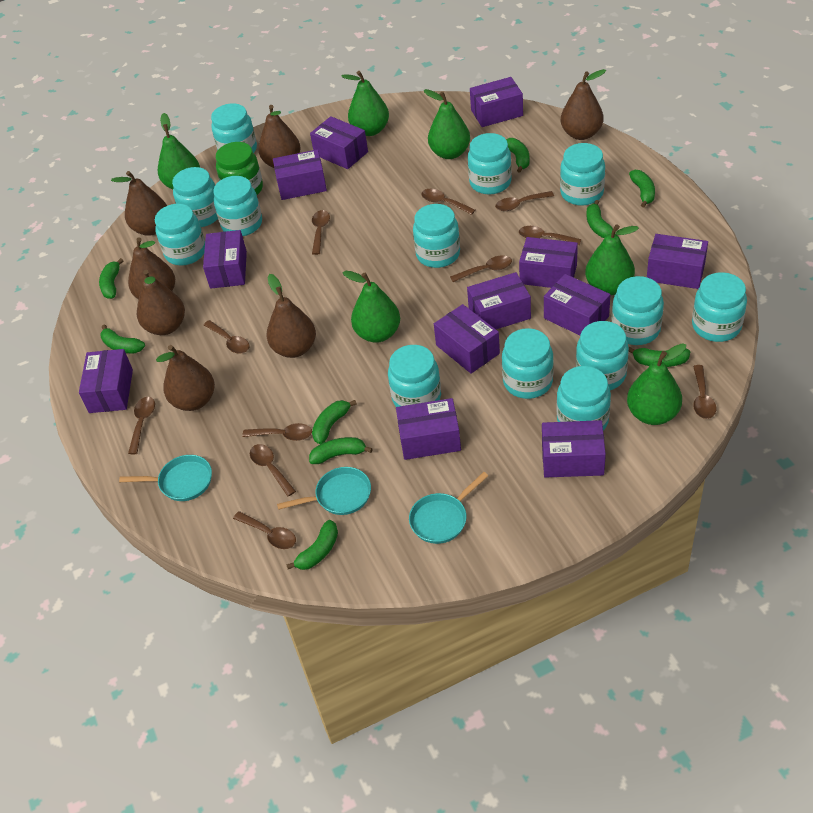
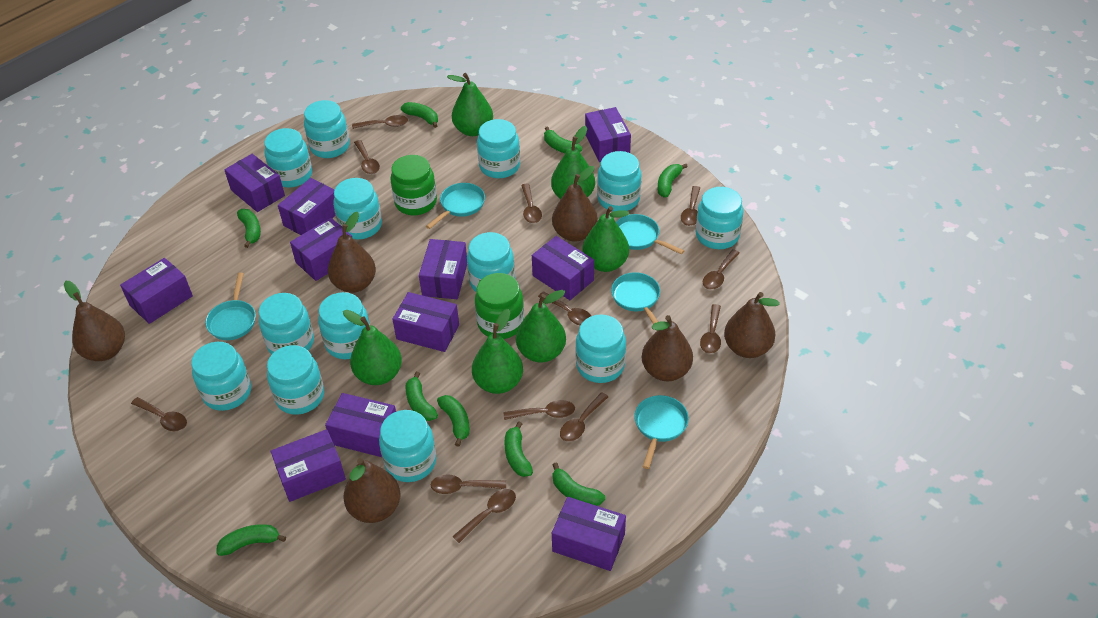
brown pear: 7 -> 6
brown spoon: 11 -> 12
green jar: 1 -> 2
purple box: 12 -> 11
turquoise pan: 3 -> 5

